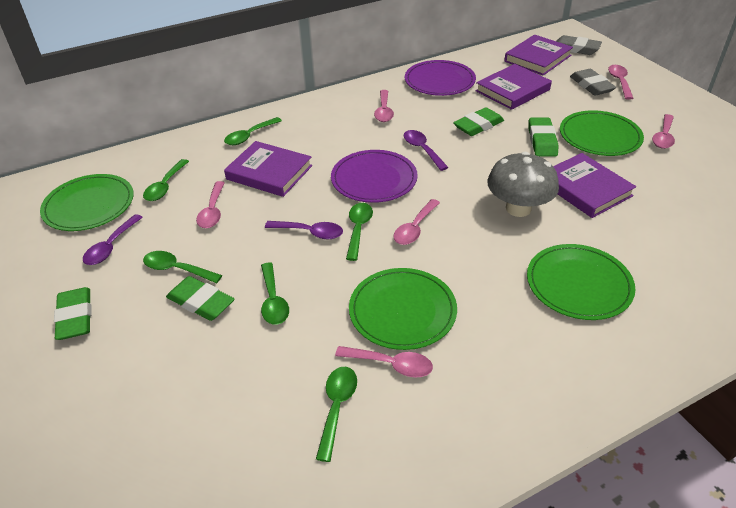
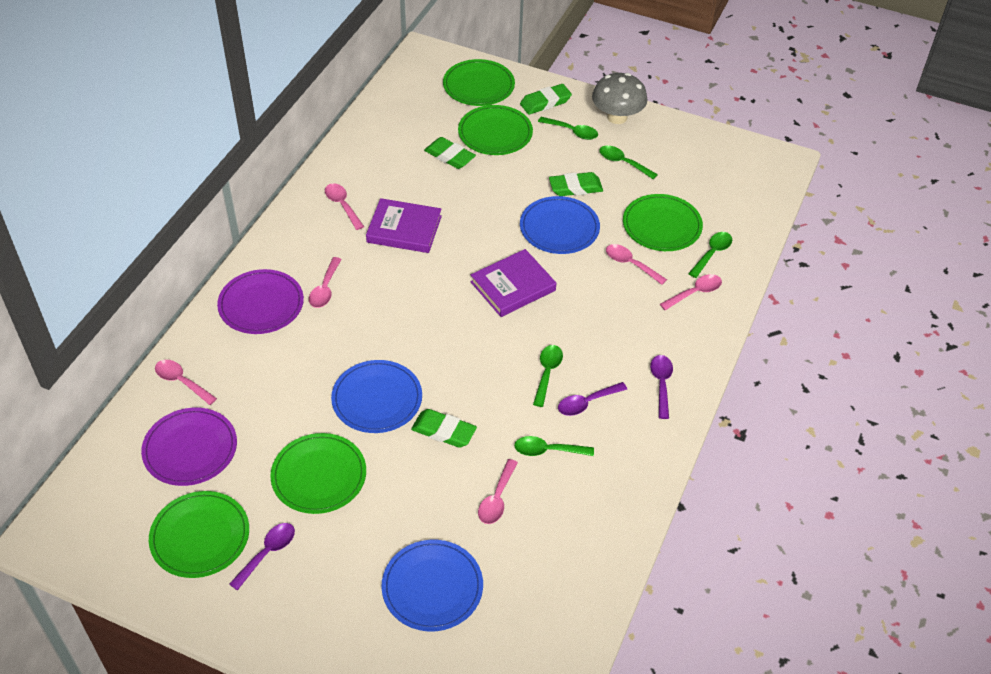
blue plate: 0 -> 3
green plate: 4 -> 5
green spoon: 6 -> 5
grey eraser: 2 -> 0
purple book: 4 -> 2

